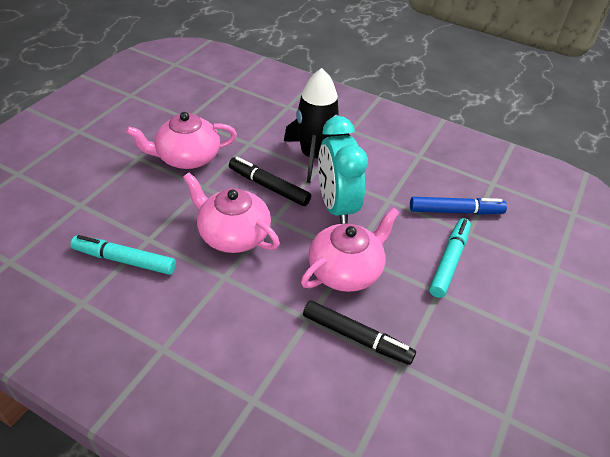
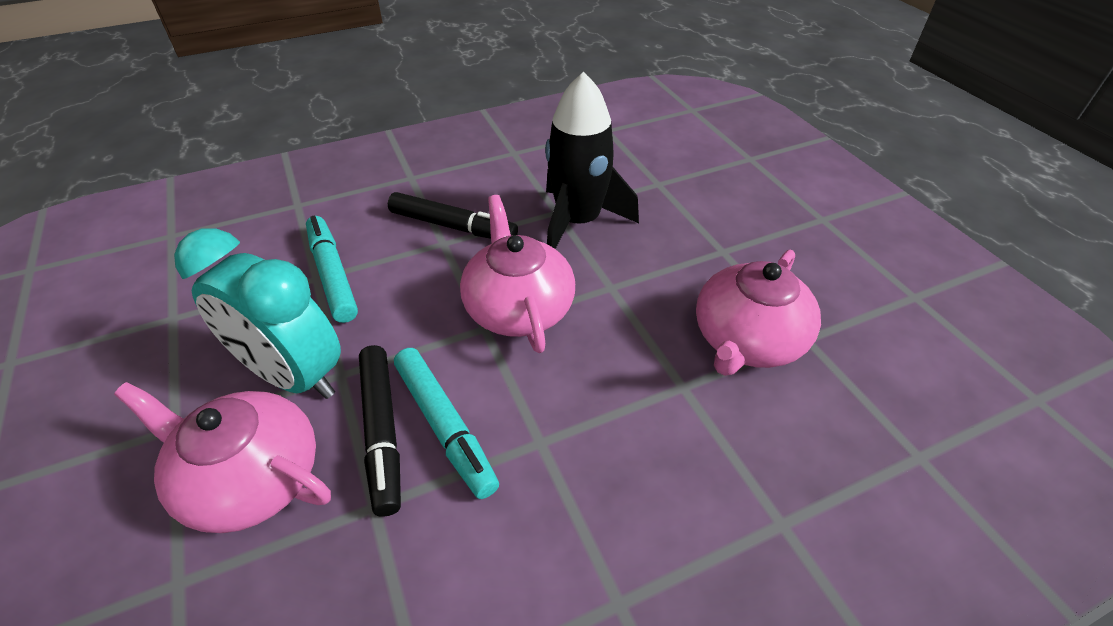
blue marker: 1 -> 0

